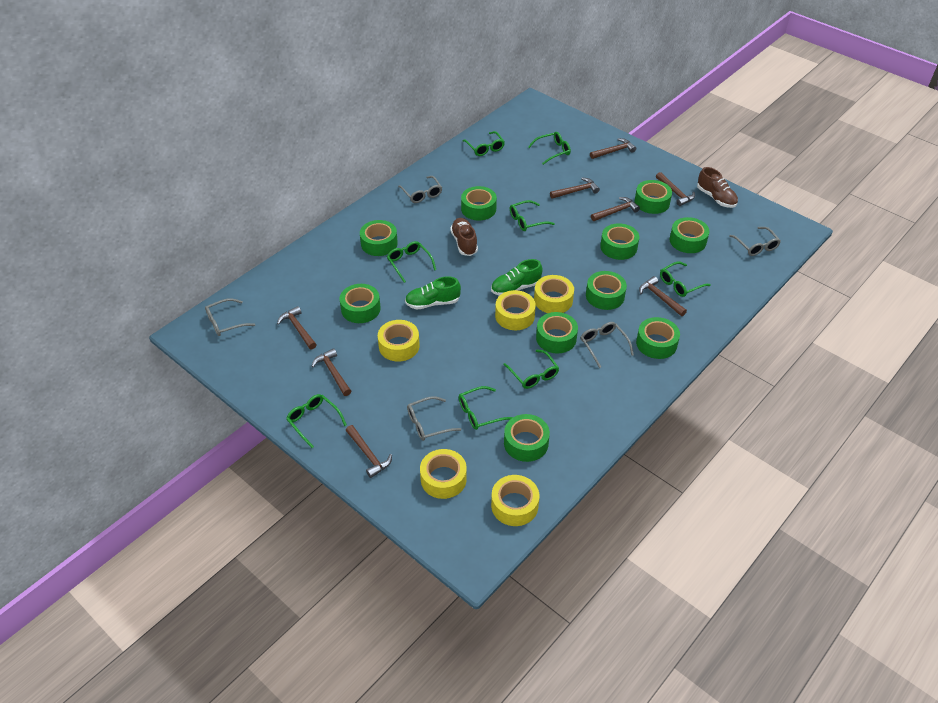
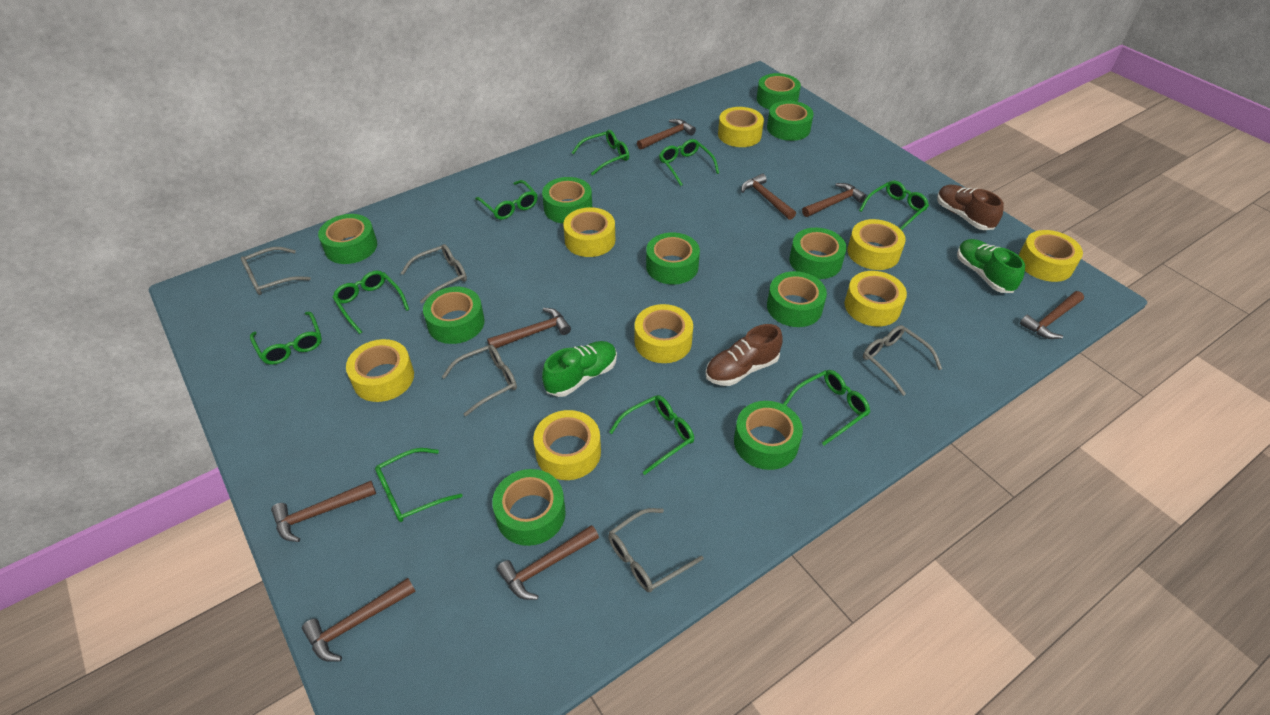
green glasses: 8 -> 9
yellow tape: 5 -> 8

